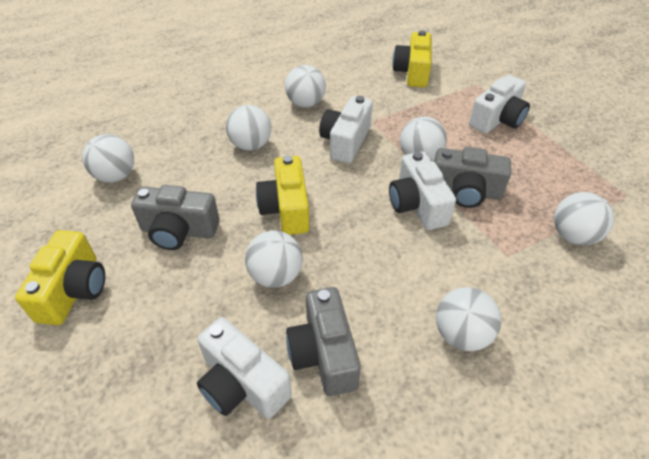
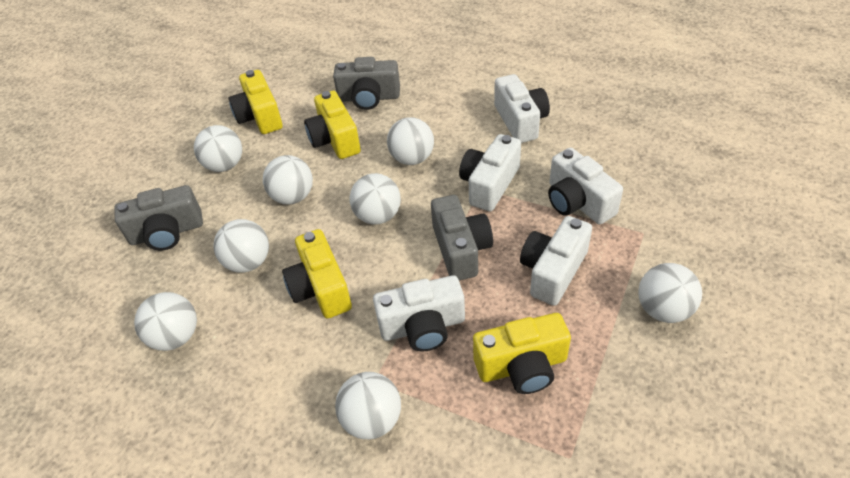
white ball: 7 -> 8
white camera: 4 -> 5
yellow camera: 3 -> 4

